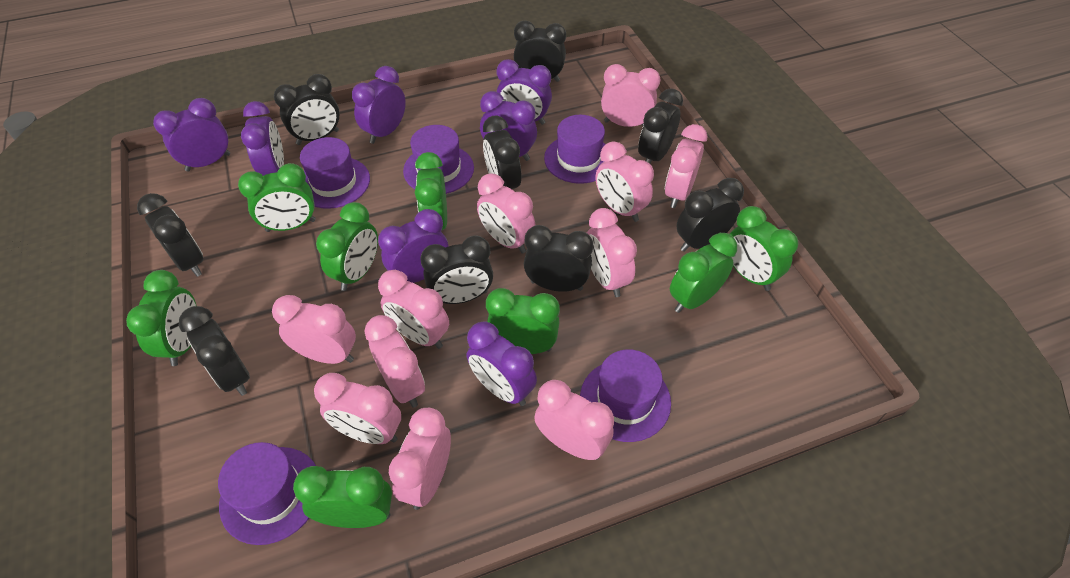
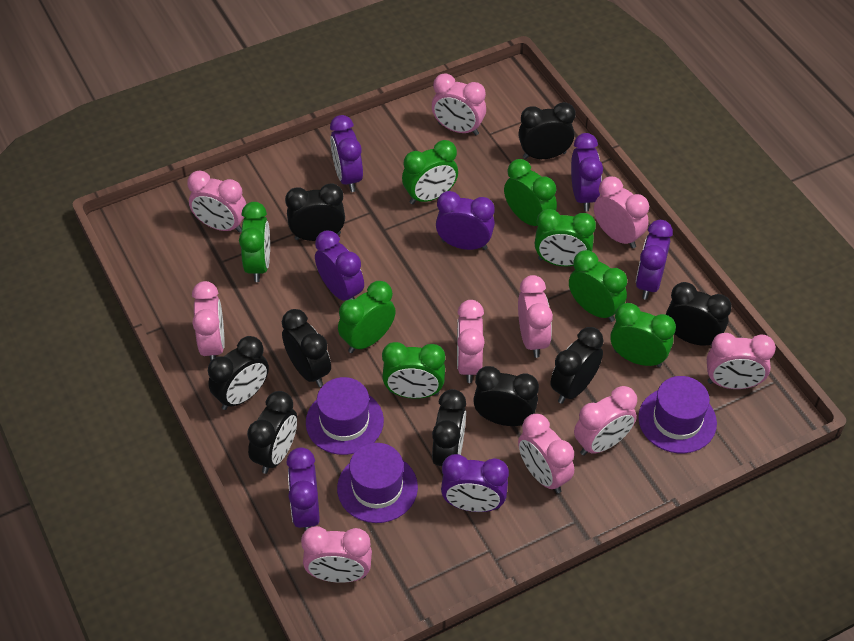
pink clock: 11 -> 10
purple hat: 5 -> 3

